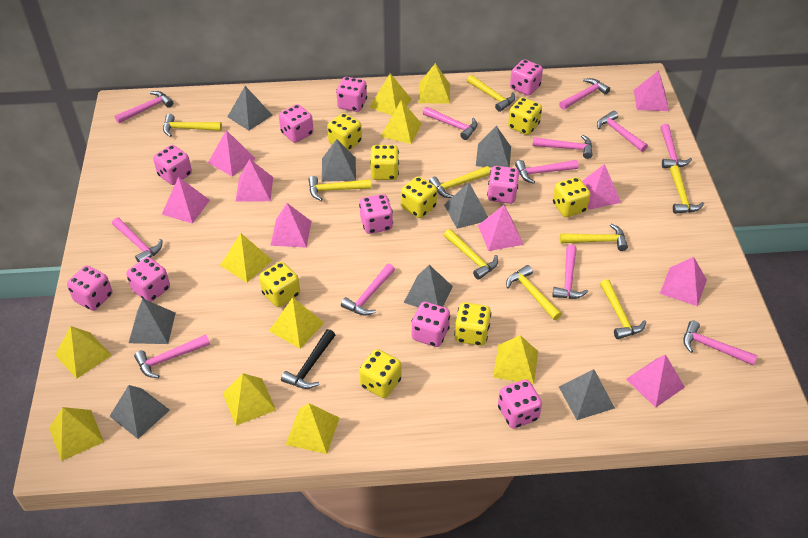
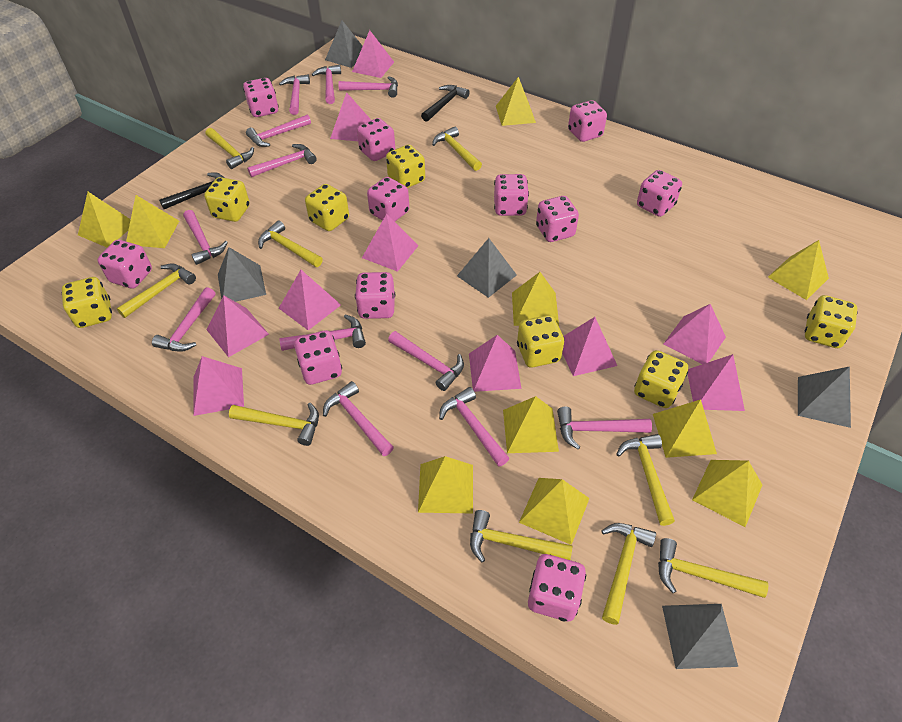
black hammer: 1 -> 2
grey pyramid: 8 -> 5
pink dice: 10 -> 11
pink pyramid: 9 -> 10
yellow dice: 8 -> 7

